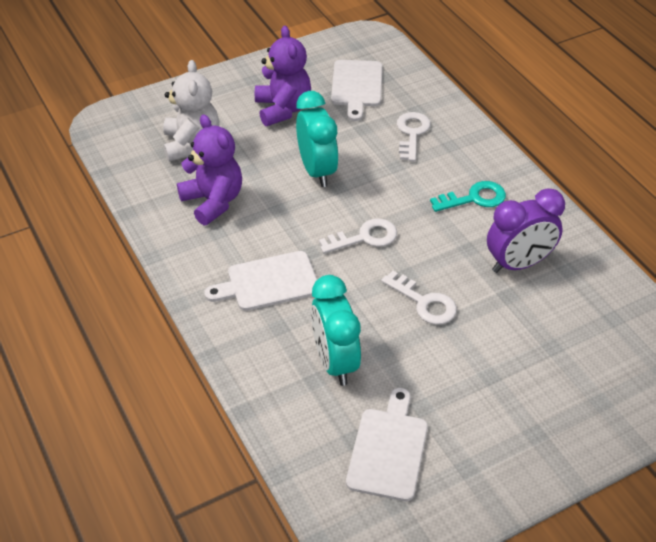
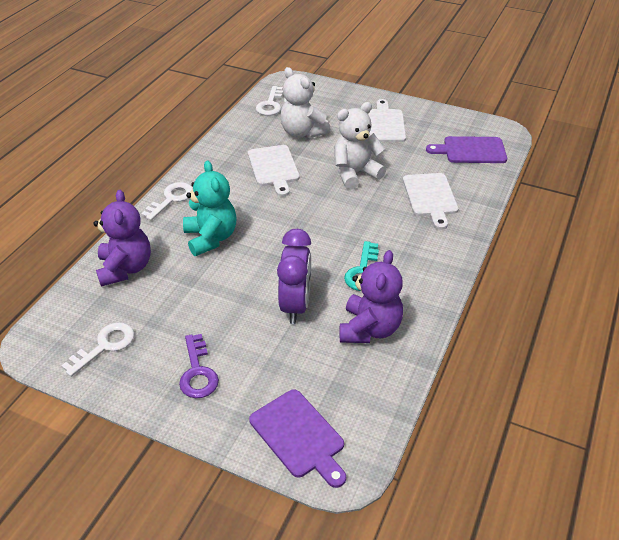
purple cutting board: 0 -> 2
purple key: 0 -> 1
turquoise clock: 2 -> 0
turquoise teddy bear: 0 -> 1
white teddy bear: 1 -> 2

